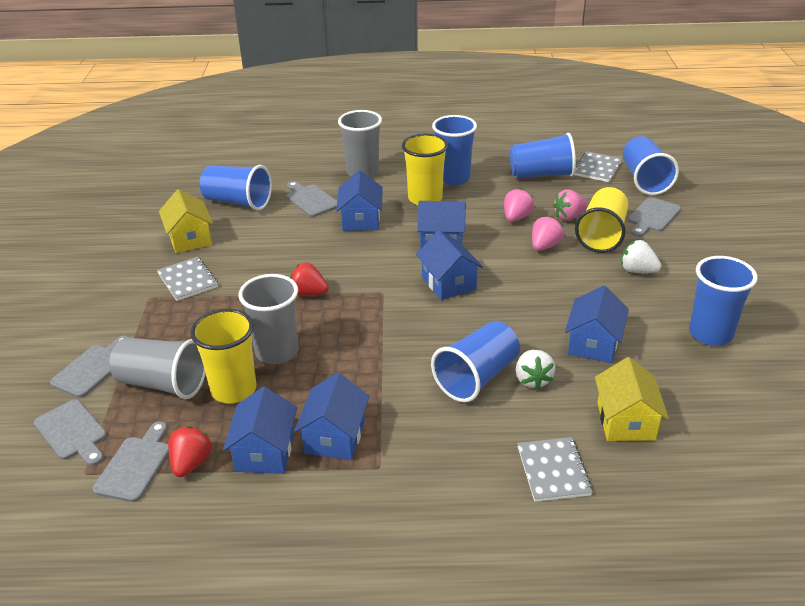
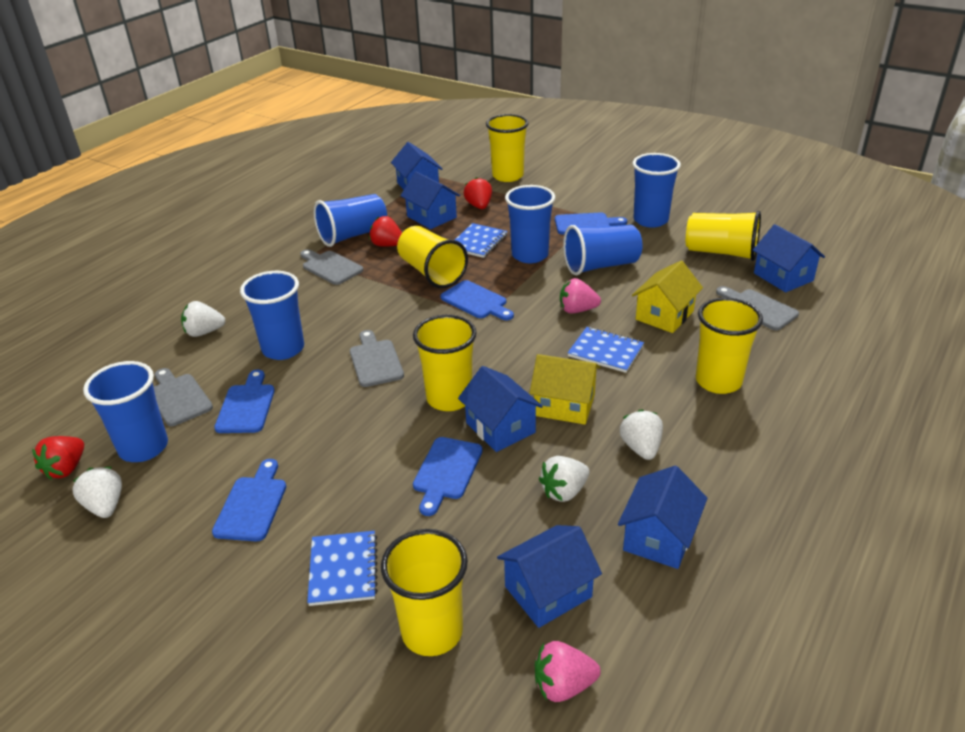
blue cutting board: 0 -> 5
blue notebook: 0 -> 3
grey cup: 3 -> 0
grey cutting board: 5 -> 4
grey notebook: 3 -> 0
pink strawberry: 3 -> 2
red strawberry: 2 -> 3
white strawberry: 2 -> 4
yellow cup: 3 -> 6

